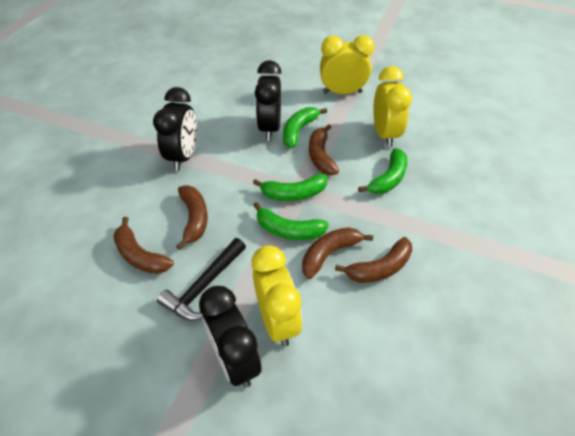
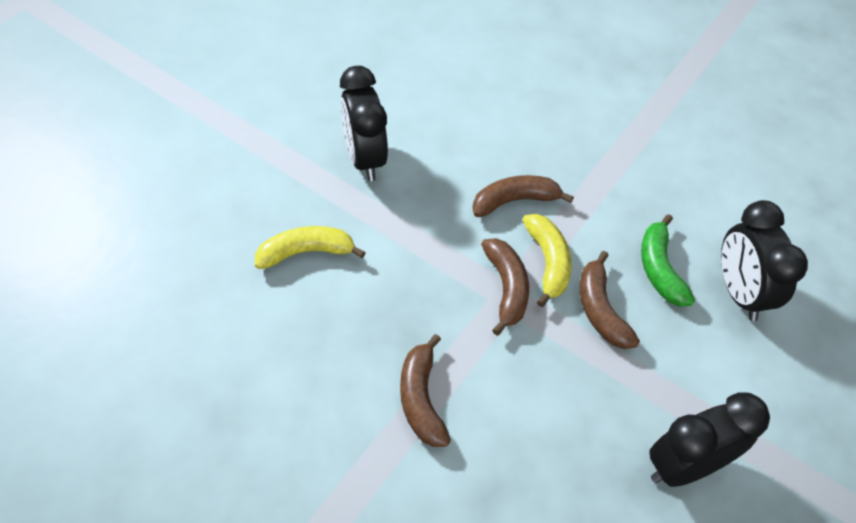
black hammer: 1 -> 0
brown banana: 5 -> 4
green banana: 4 -> 1
yellow banana: 0 -> 2
yellow clock: 3 -> 0

